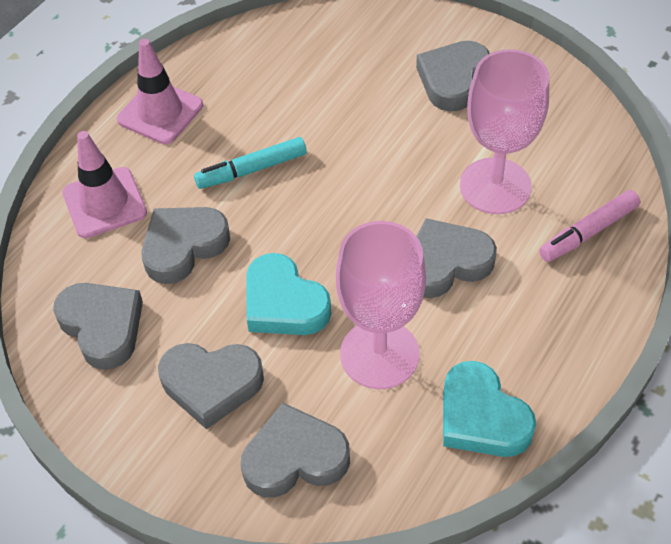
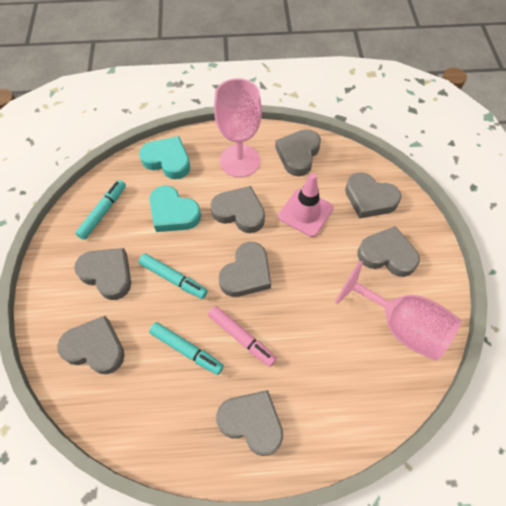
grey heart: 6 -> 8
pink traffic cone: 2 -> 1
turquoise marker: 1 -> 3

